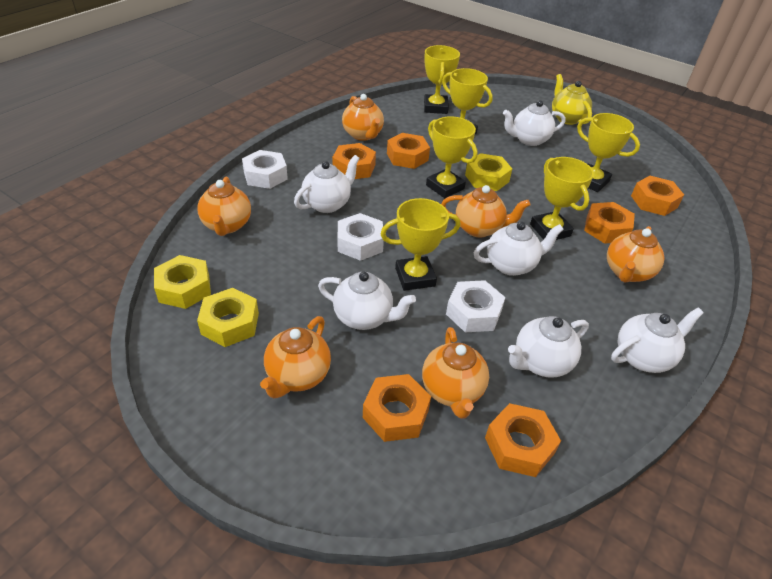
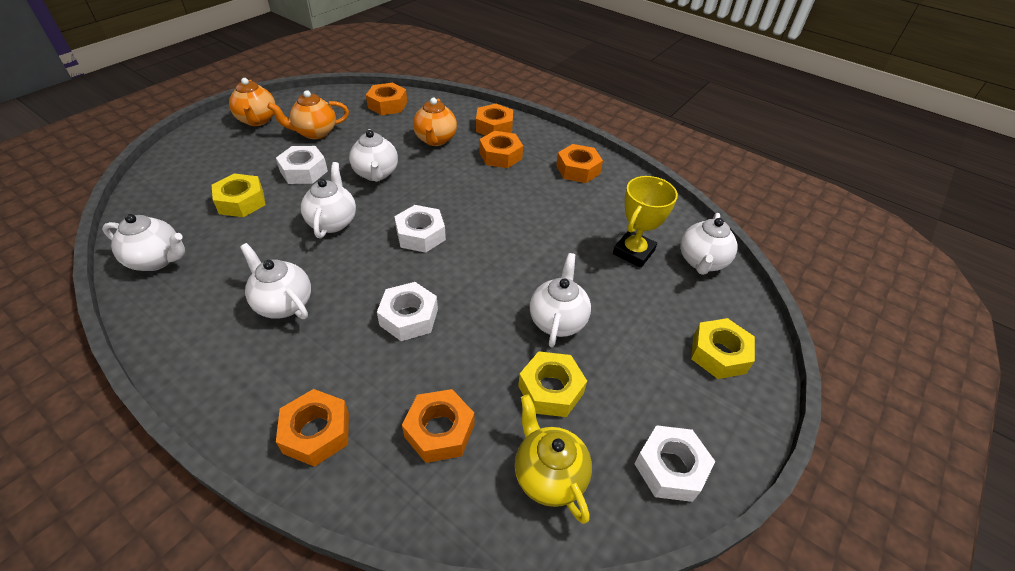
orange teapot: 6 -> 3
white nut: 3 -> 4
yellow trophy: 6 -> 1

